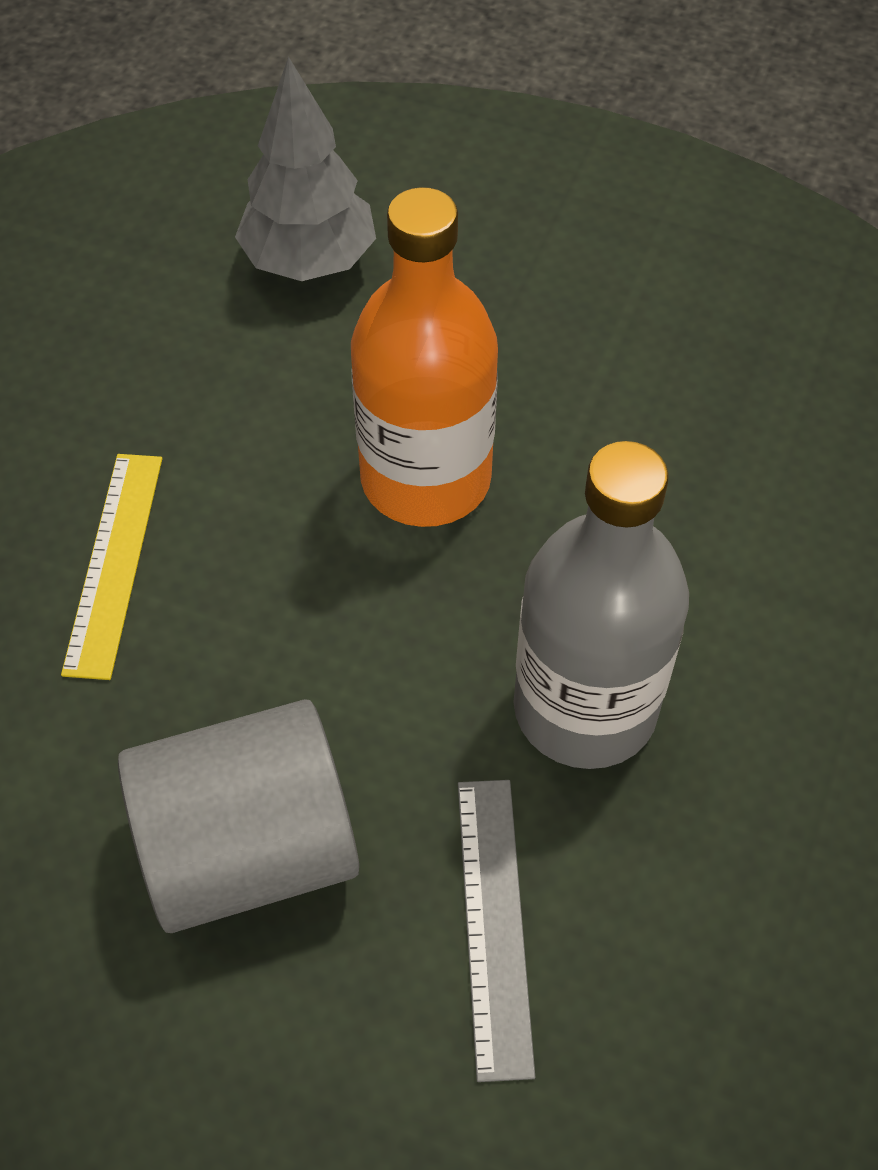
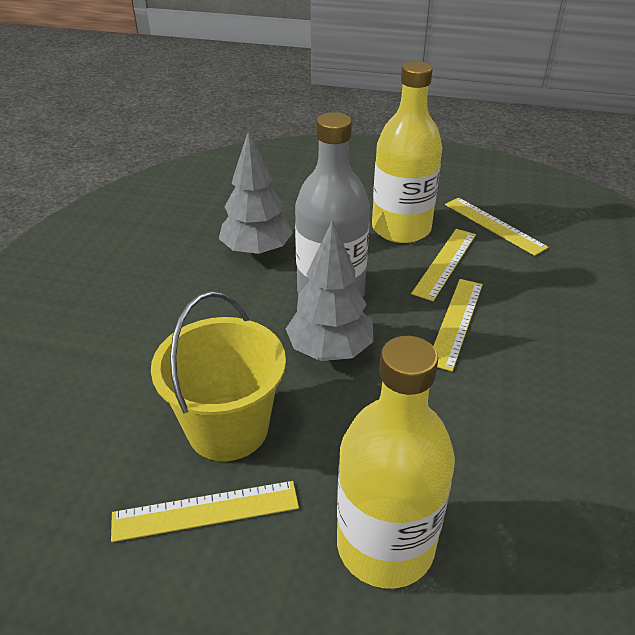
grey cylinder: 1 -> 0
grey ruler: 1 -> 0
grey tree: 1 -> 2
orange bottle: 1 -> 0
yellow bottle: 0 -> 2
yellow bucket: 0 -> 1
yellow ruler: 1 -> 4

